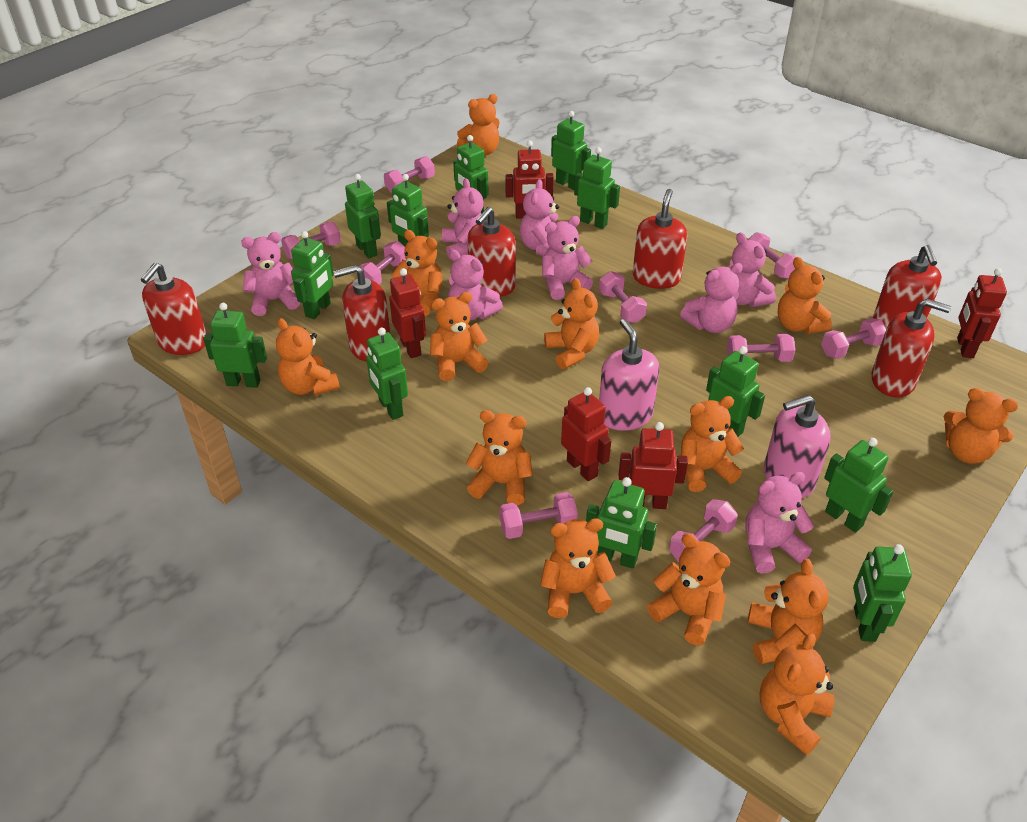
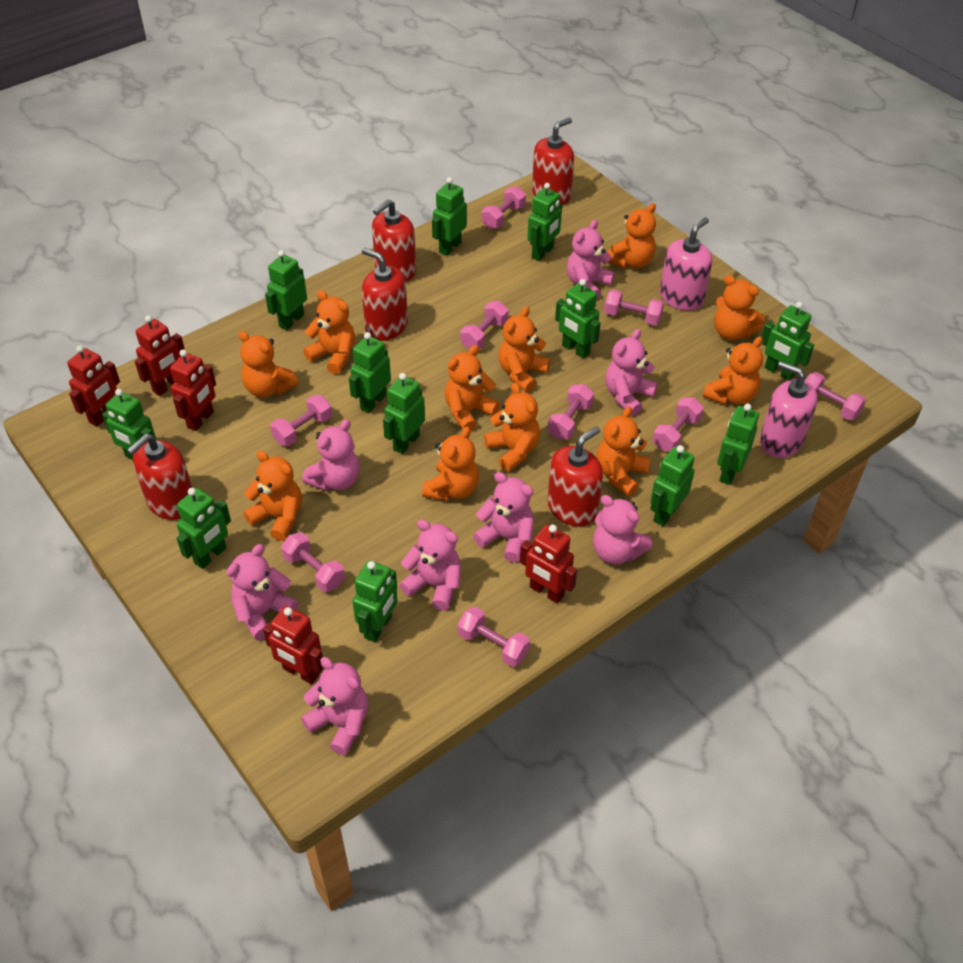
orange teddy bear: 13 -> 11
red soap dispenser: 6 -> 5

